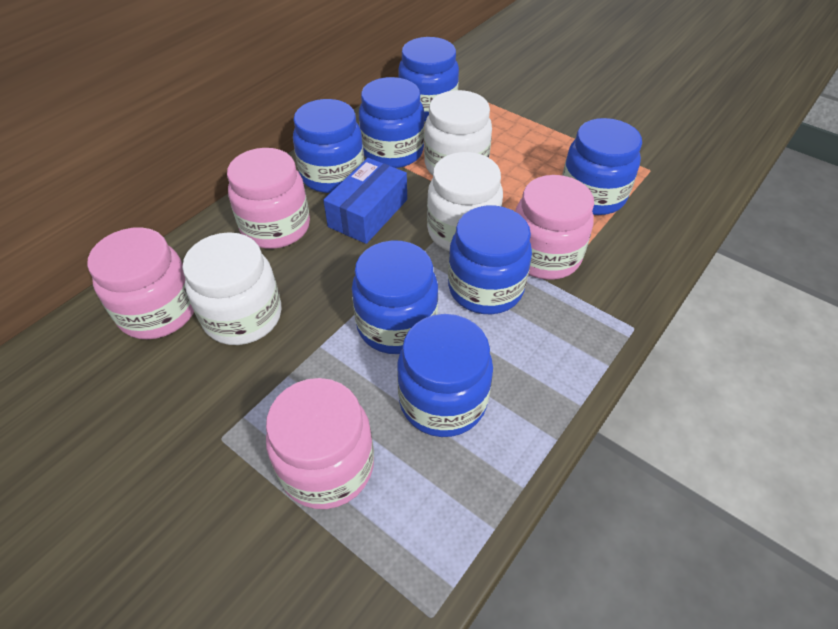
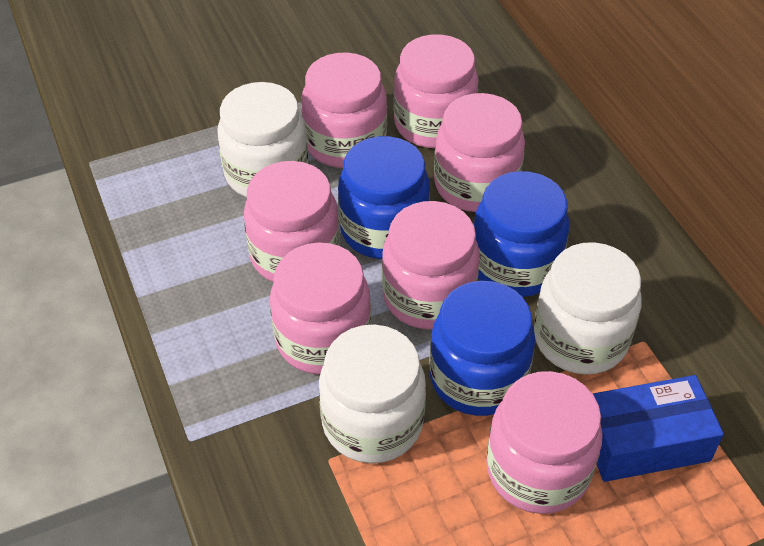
blue jar: 7 -> 3
pink jar: 4 -> 7

